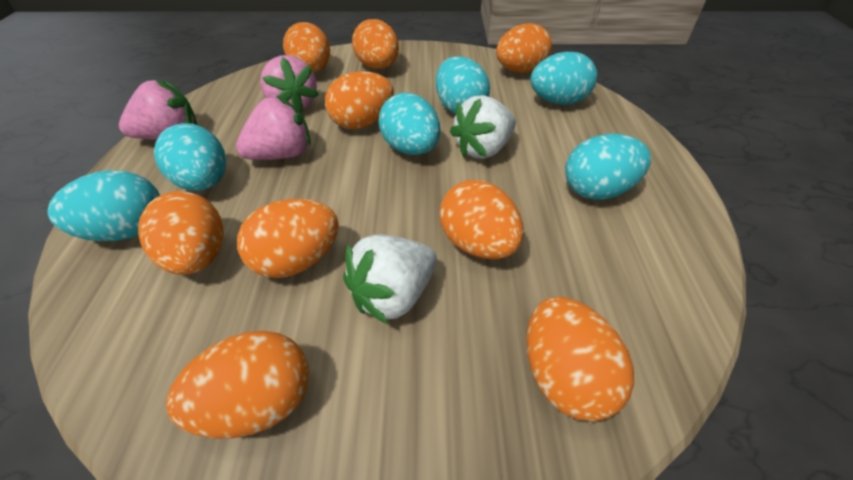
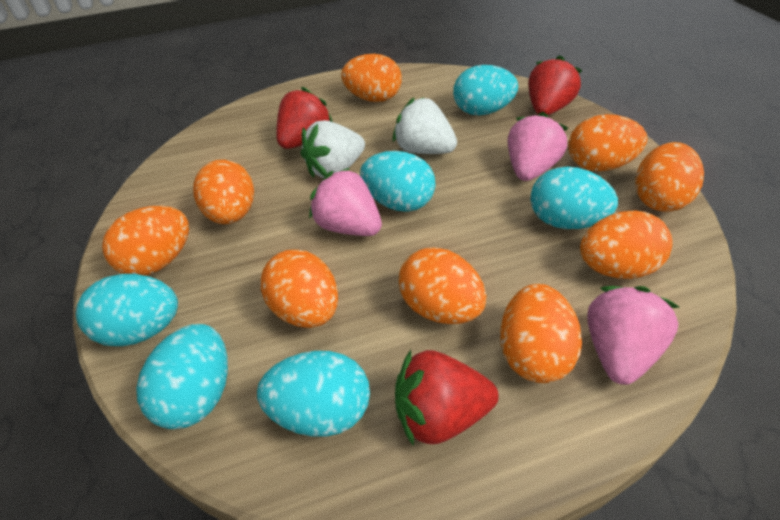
red strawberry: 0 -> 3

